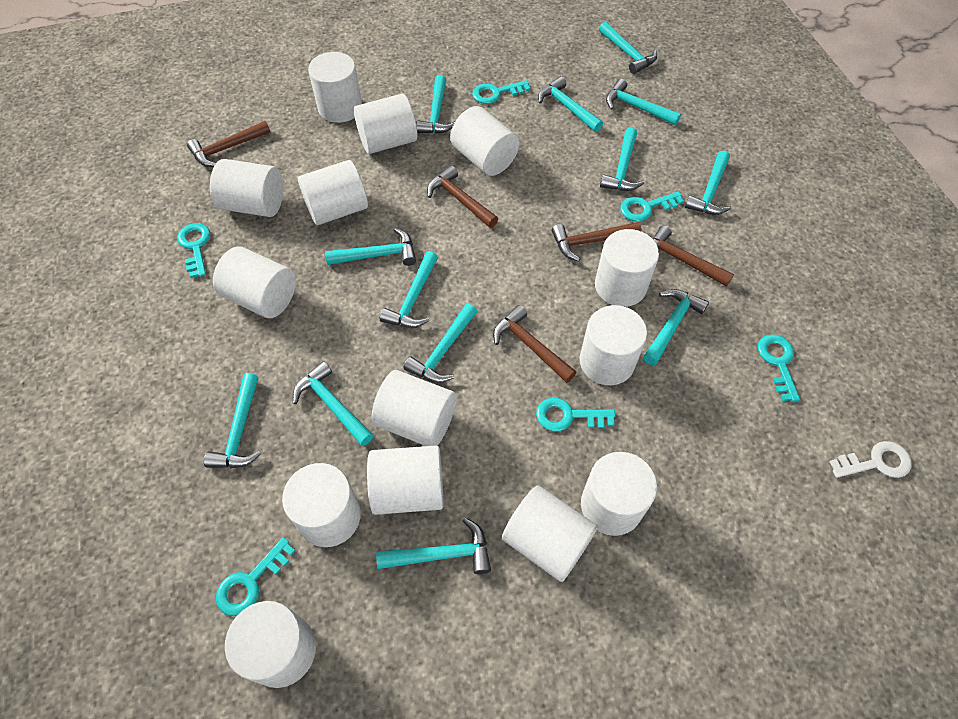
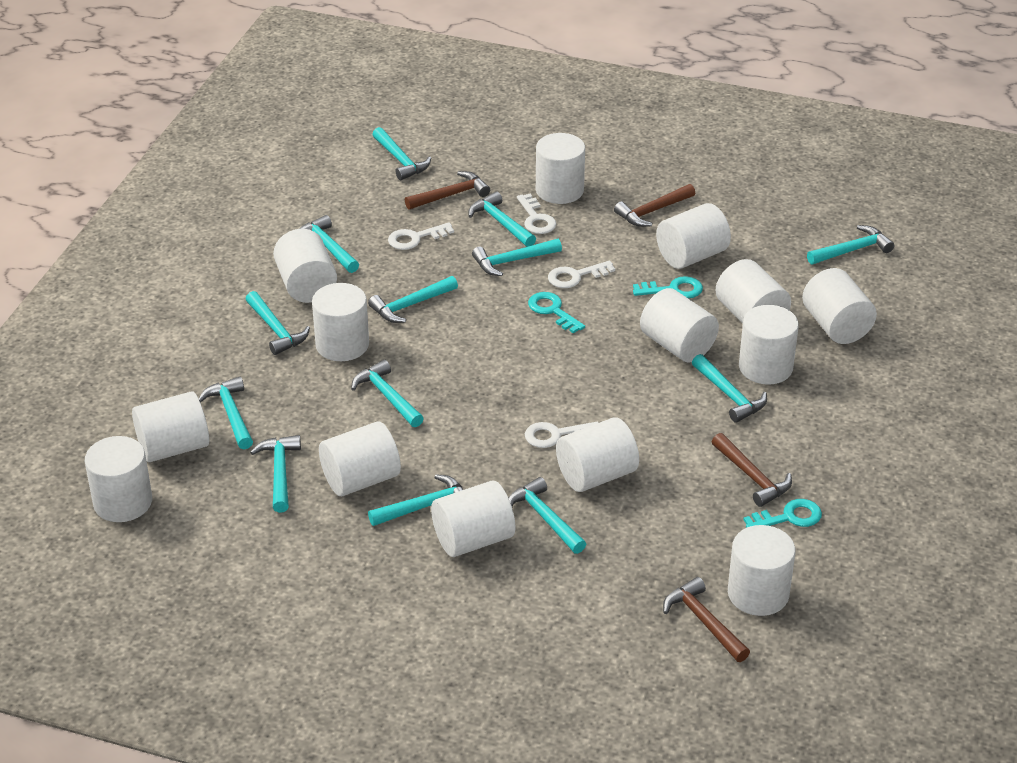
brown hammer: 5 -> 4
turquoise key: 6 -> 3
white key: 1 -> 4

